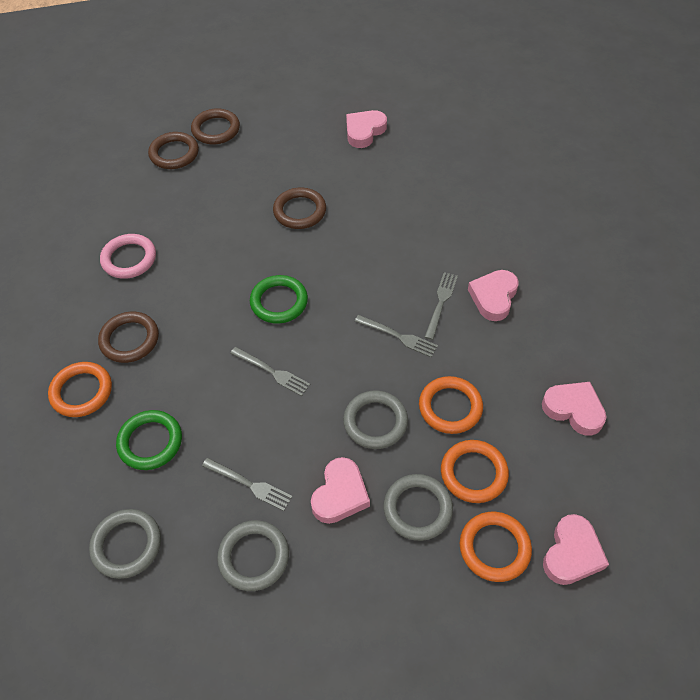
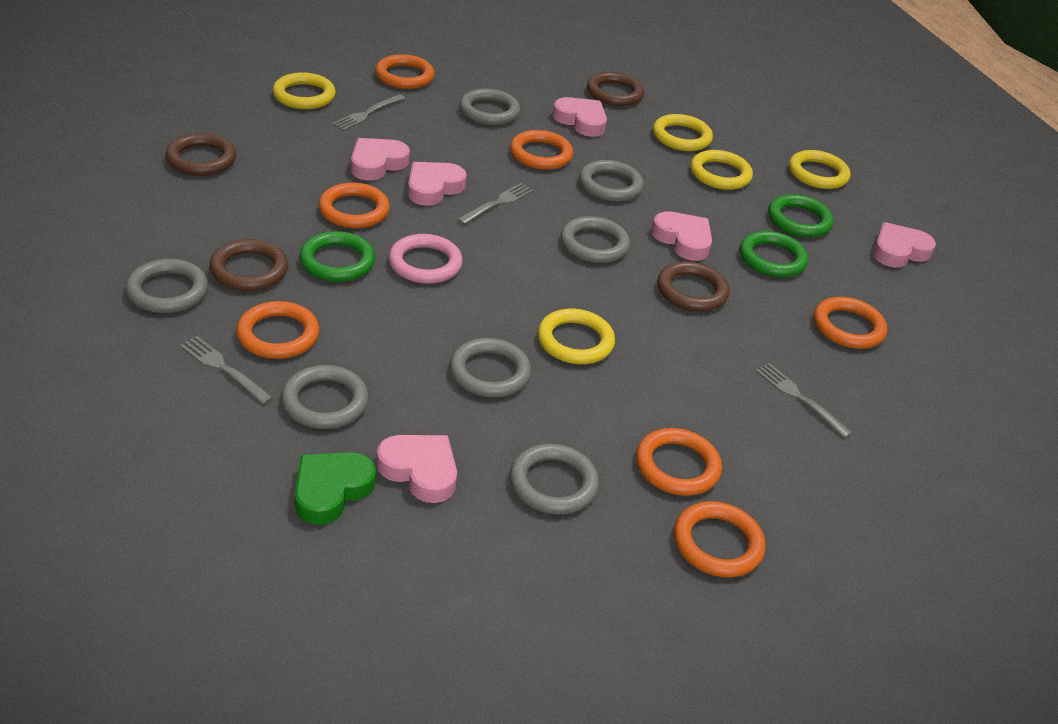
green heart: 0 -> 1
green ring: 2 -> 3
grey ring: 4 -> 7
orange ring: 4 -> 7
pink heart: 5 -> 6
yellow ring: 0 -> 5

